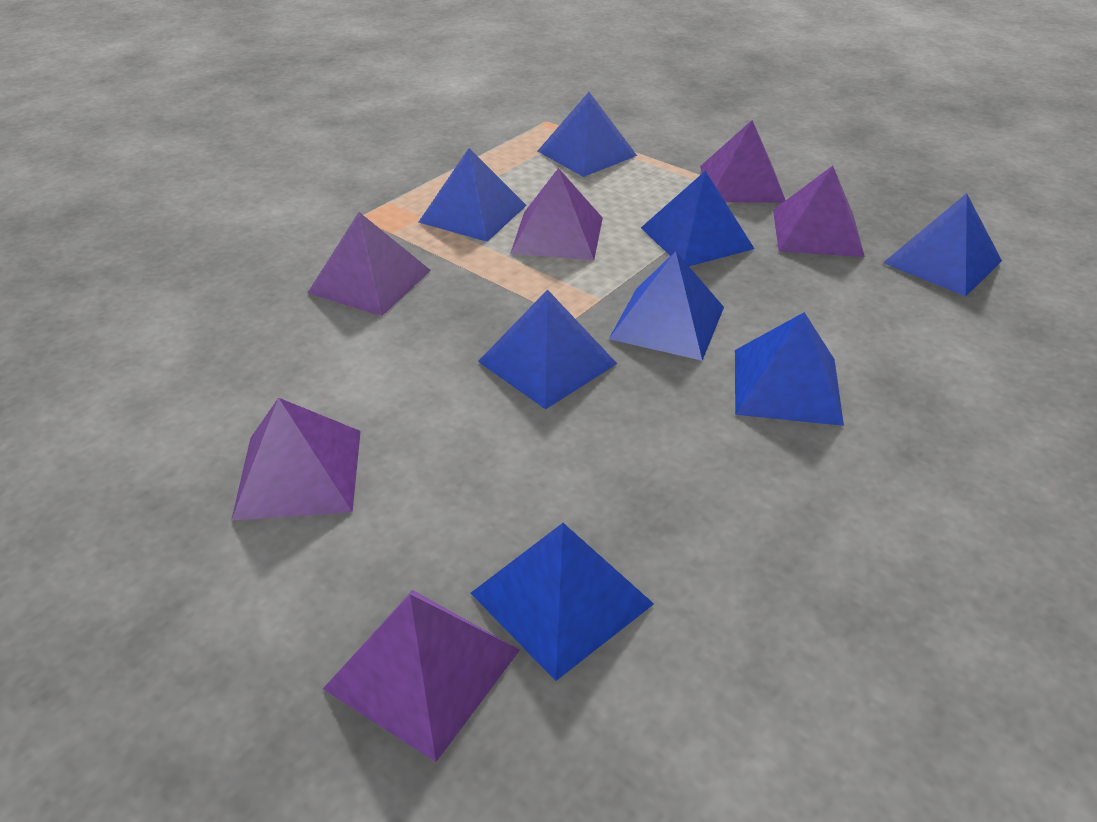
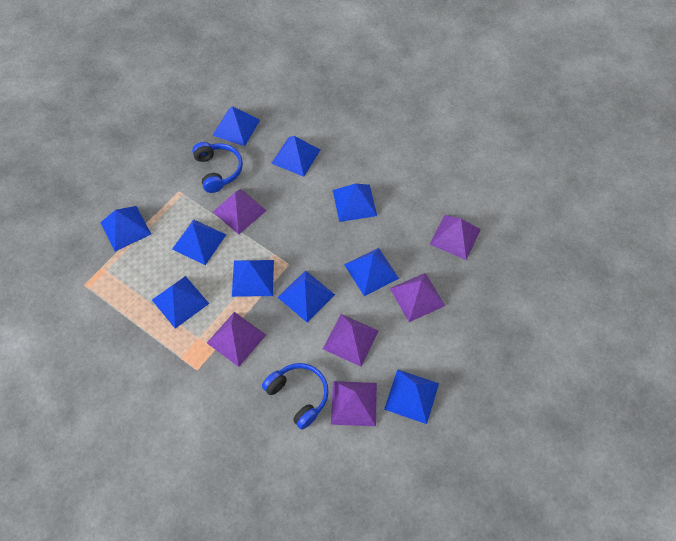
blue headphones: 0 -> 2
blue pyramid: 8 -> 10

